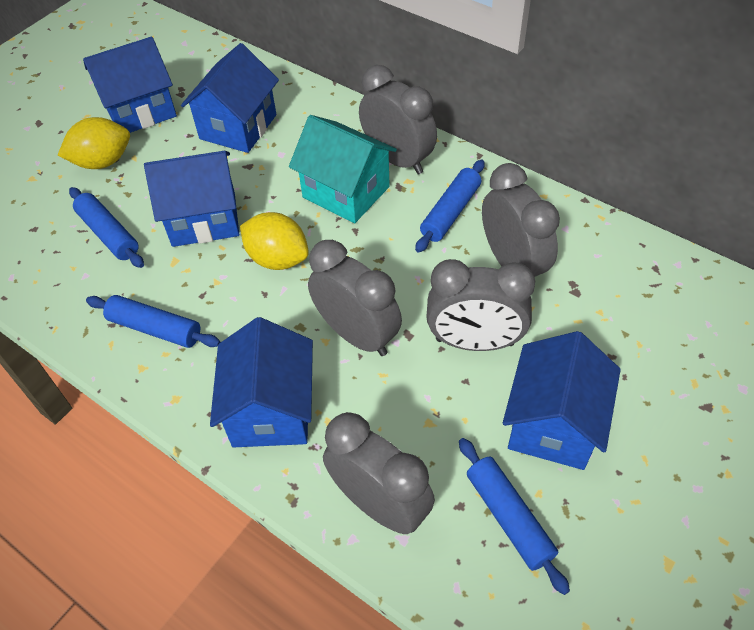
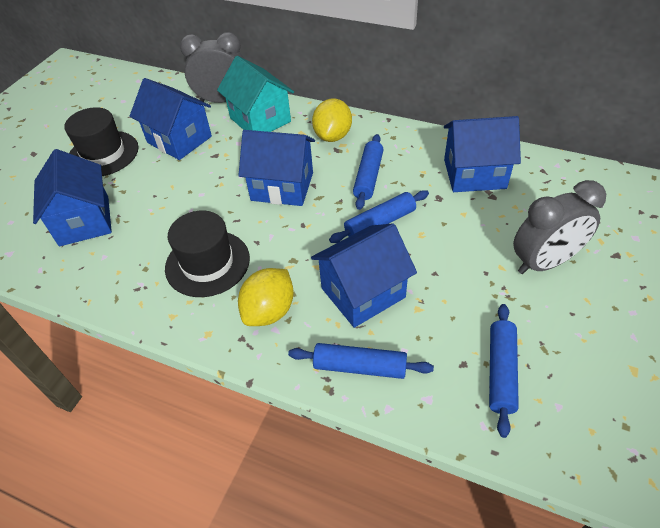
black hat: 0 -> 2
grey clock: 5 -> 2

